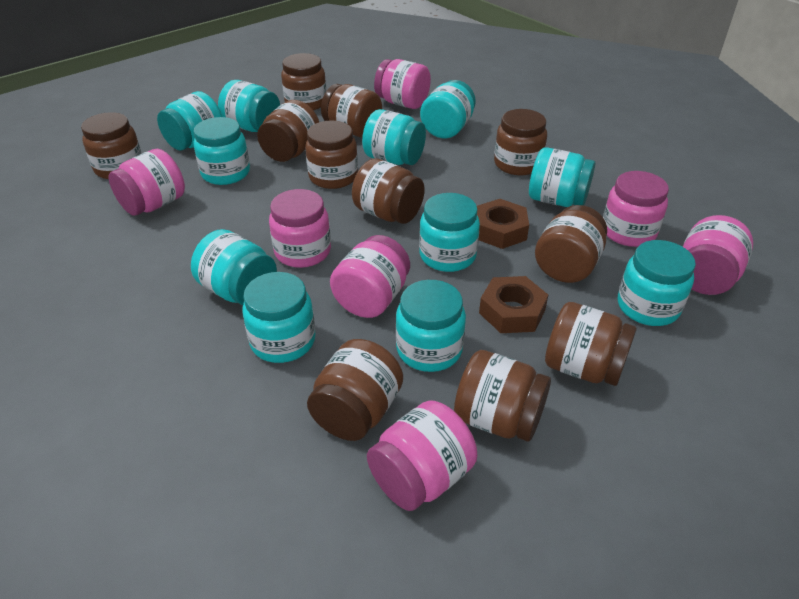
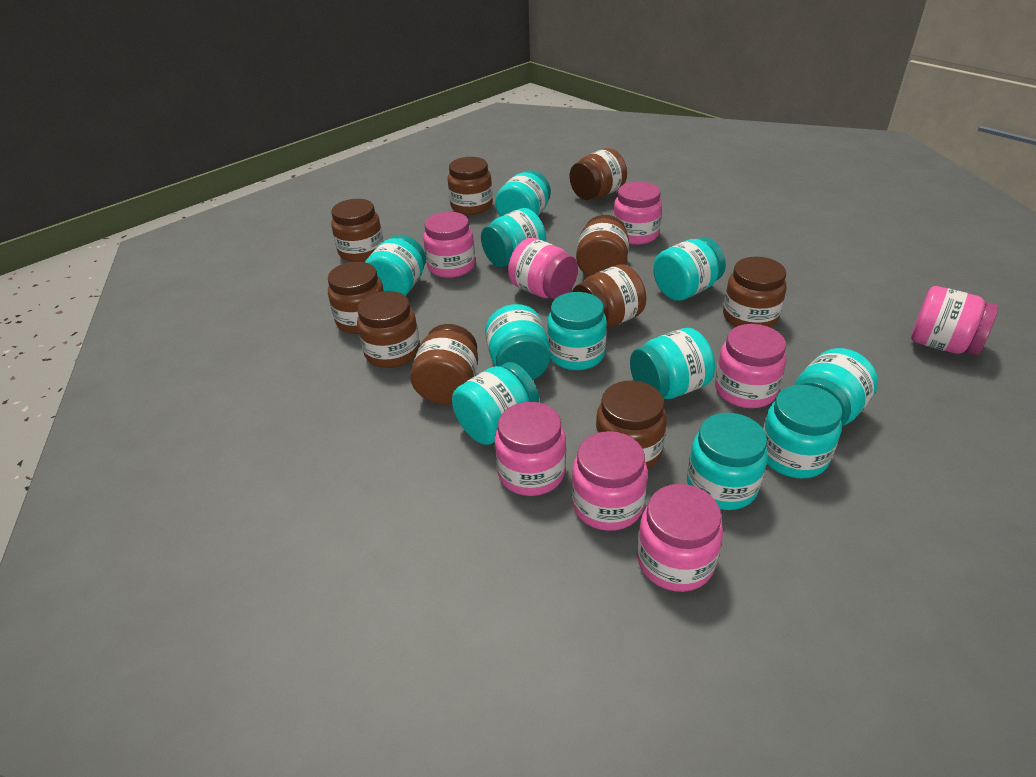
brown jar: 11 -> 10
brown nut: 2 -> 0
pink jar: 7 -> 8

